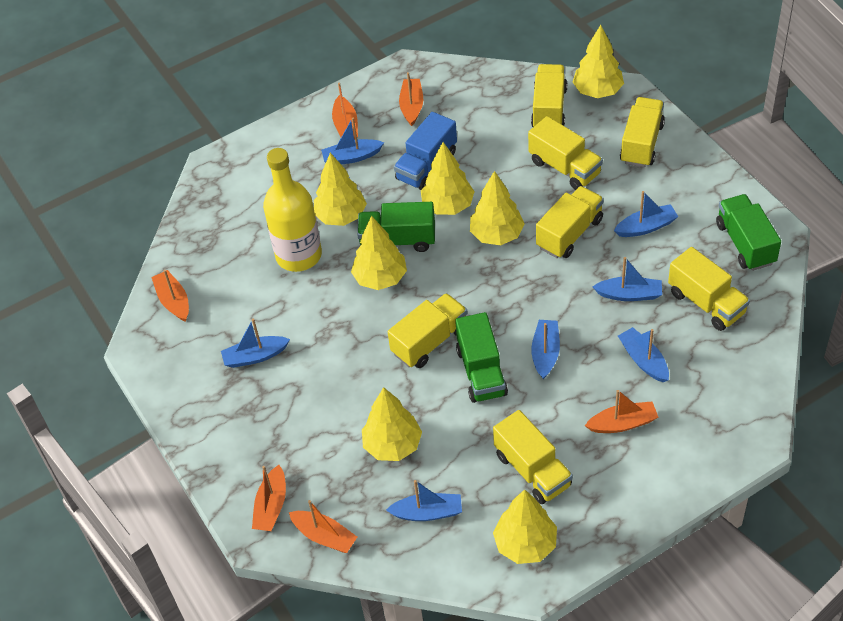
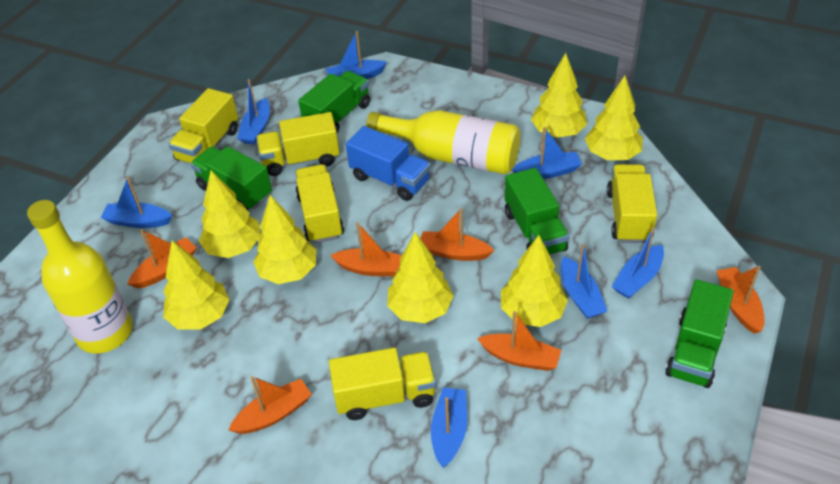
green truck: 3 -> 4
yellow bottle: 1 -> 2
yellow truck: 7 -> 5

